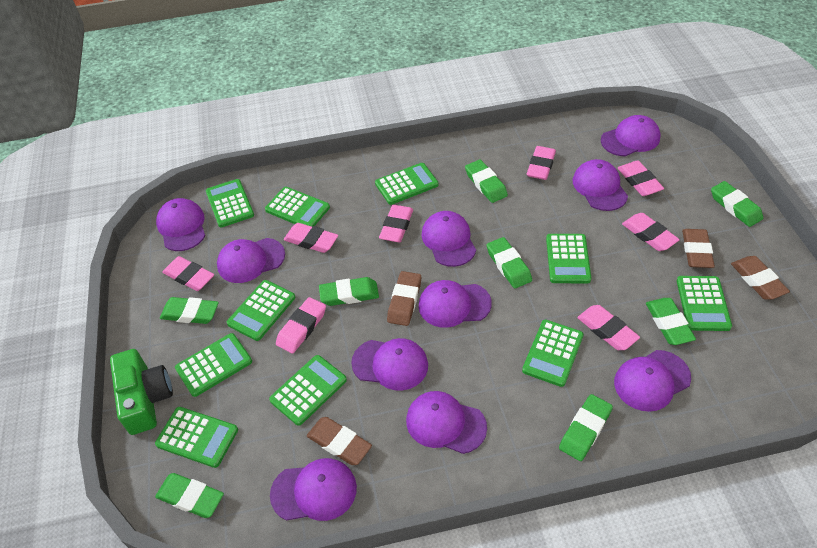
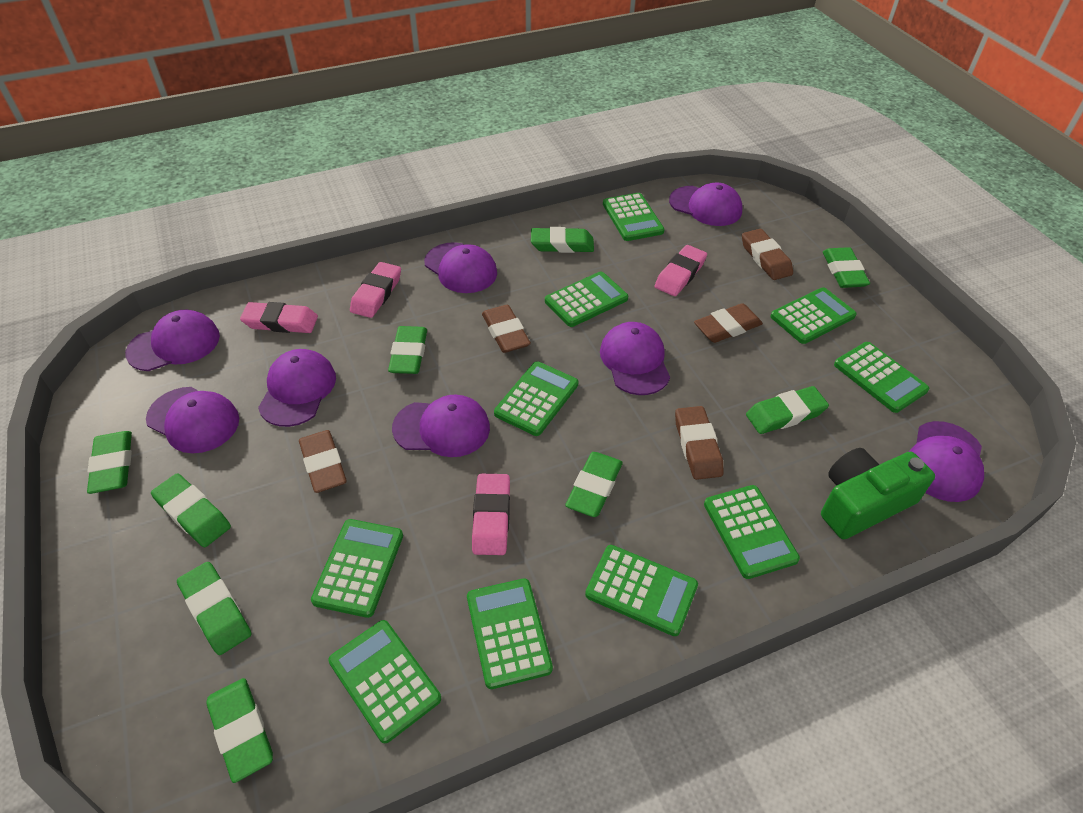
brown eraser: 4 -> 5
green eraser: 8 -> 9
pink eraser: 8 -> 4
purple cap: 10 -> 8

